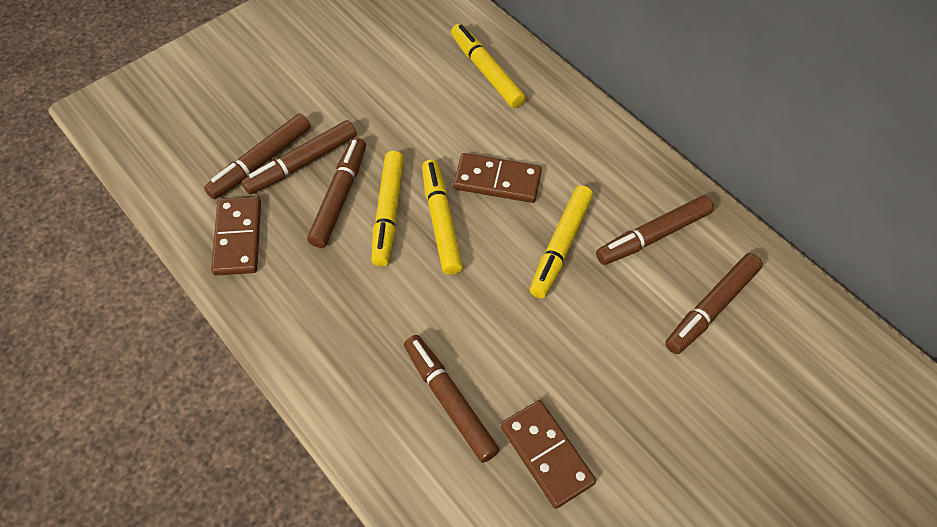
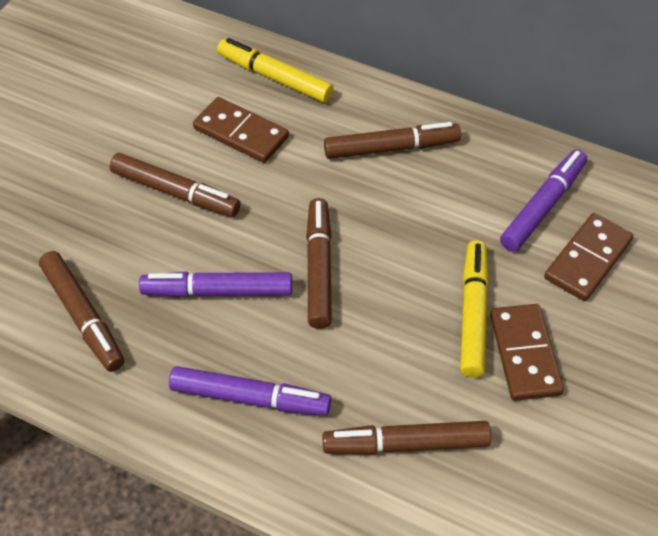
brown marker: 6 -> 5
purple marker: 0 -> 3
yellow marker: 4 -> 2

